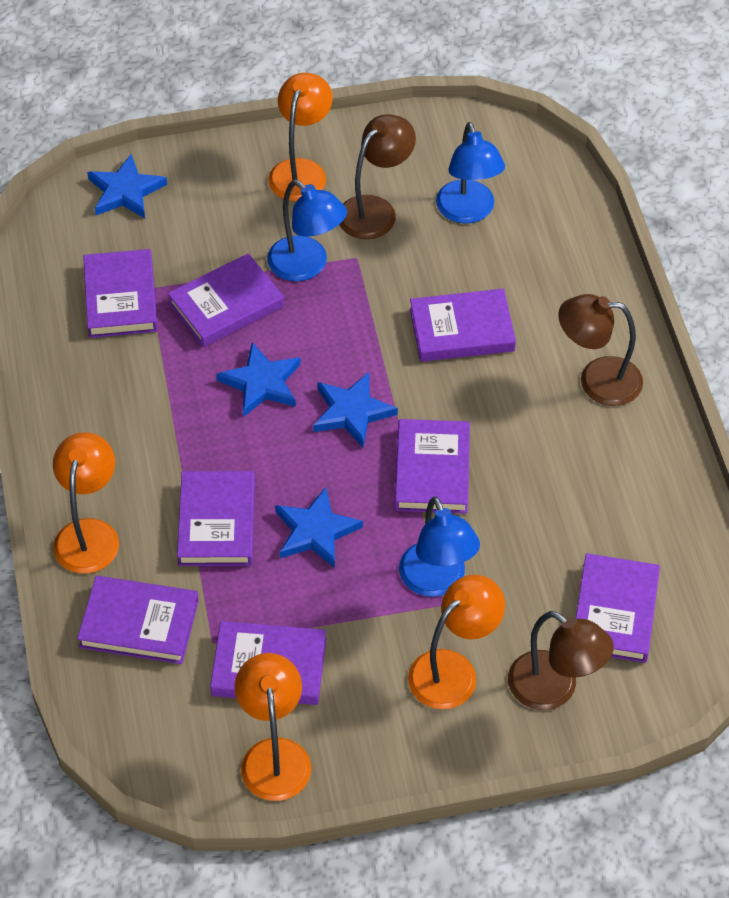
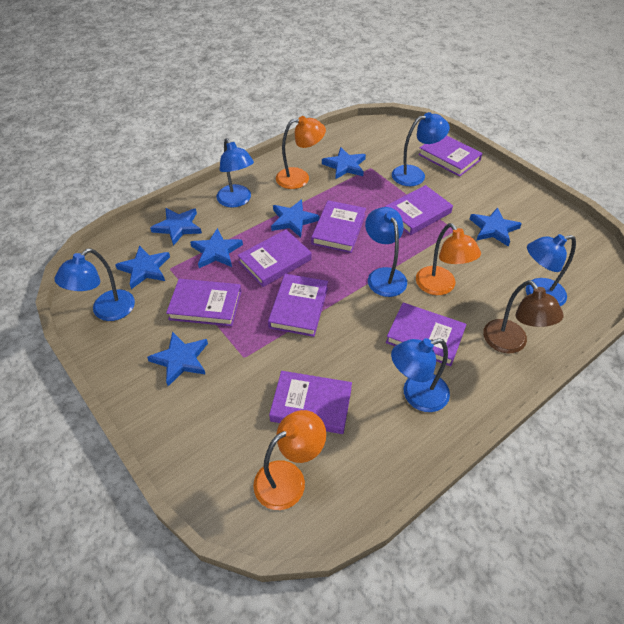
blue lamp: 3 -> 6
blue star: 4 -> 7
brown lamp: 3 -> 1
orange lamp: 4 -> 3

